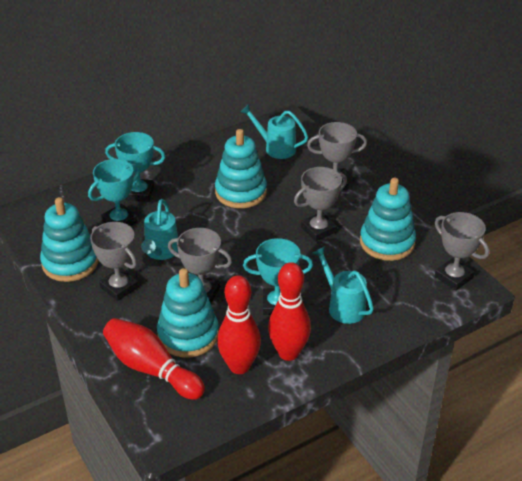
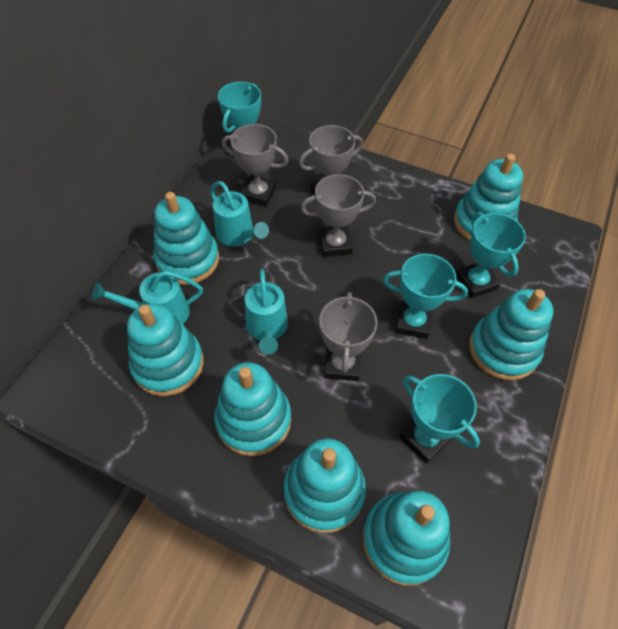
grey trophy: 5 -> 4
red bowling pin: 3 -> 0
turquoise stacking toy: 4 -> 7
turquoise trophy: 3 -> 4

